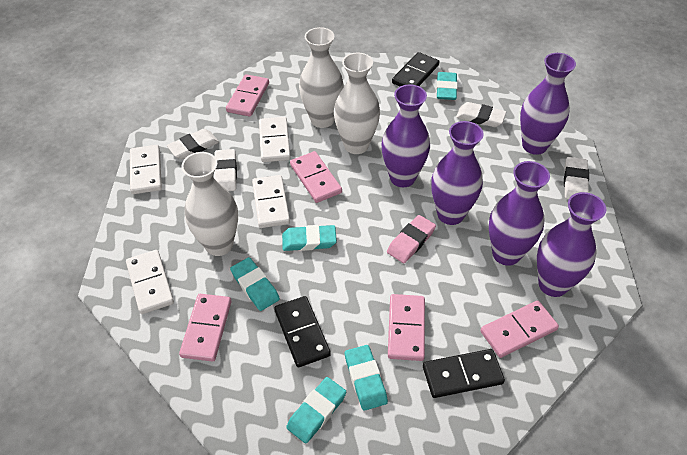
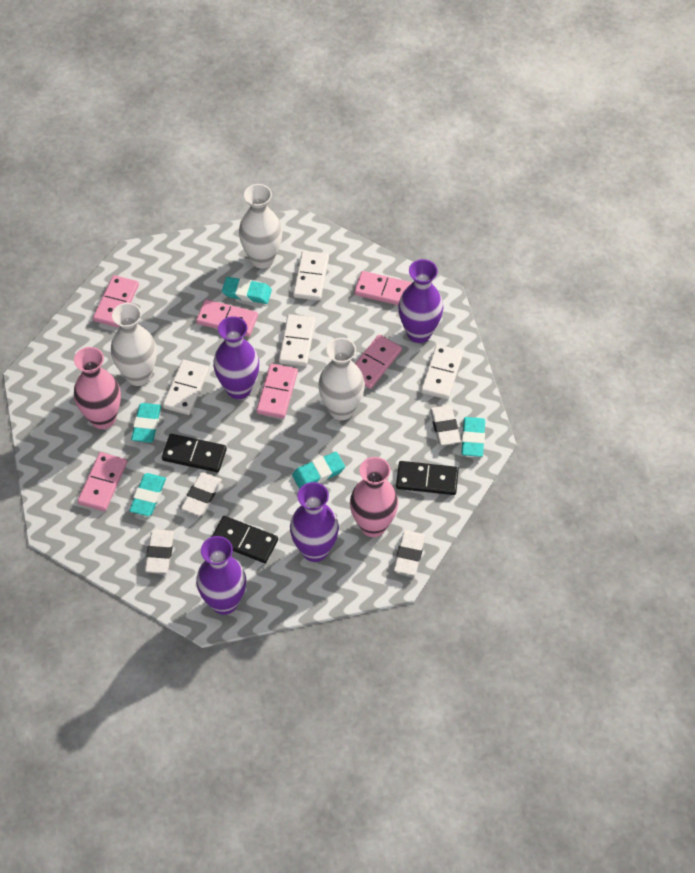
pink domino: 5 -> 6
pink eraser: 1 -> 0
pink vase: 0 -> 2
purple vase: 5 -> 4

